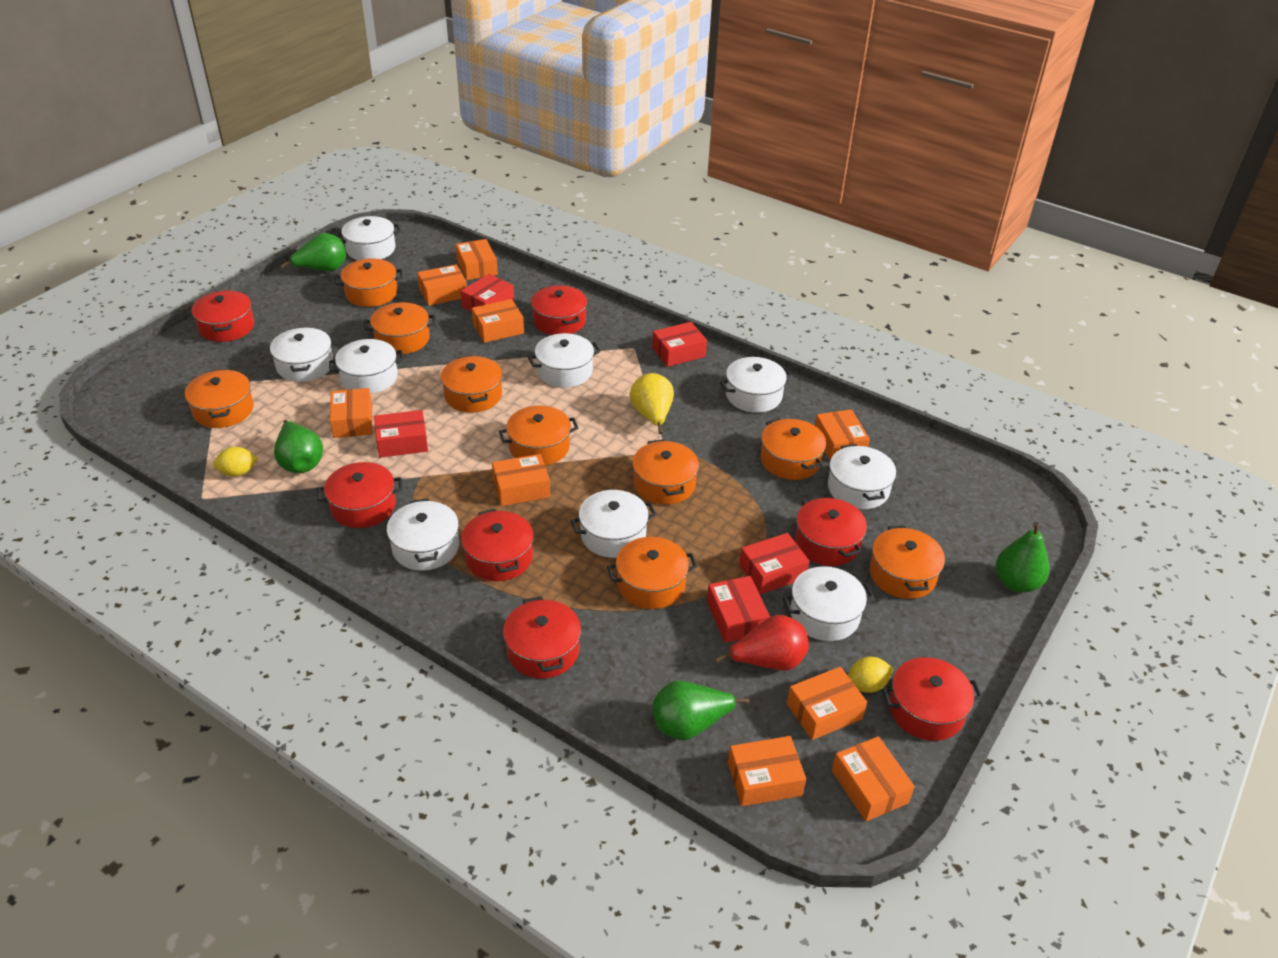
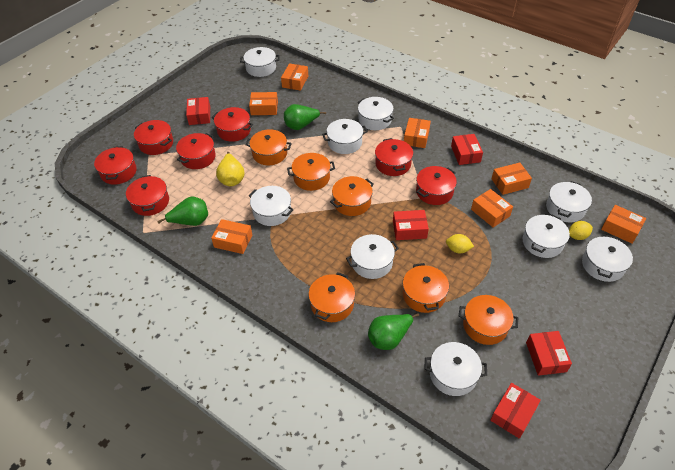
green pear: 4 -> 3
orange box: 9 -> 7
orange pot: 9 -> 6
red pear: 1 -> 0

